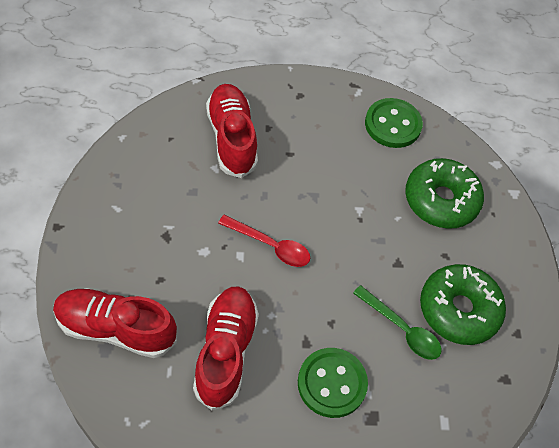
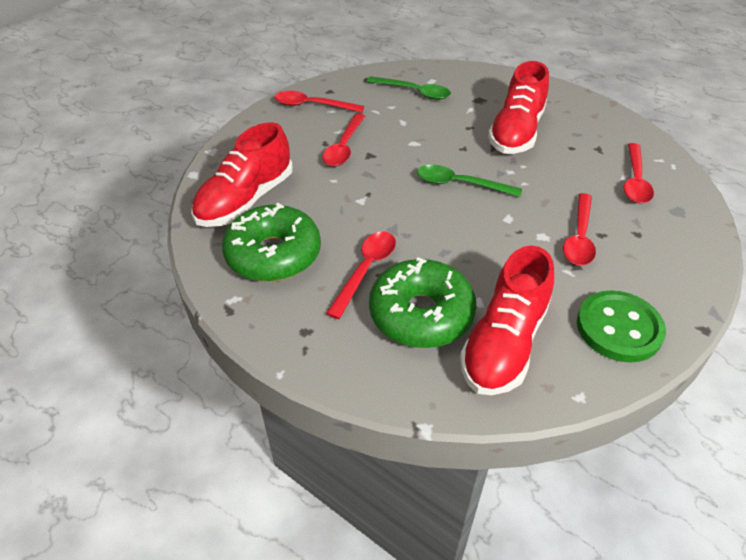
green button: 2 -> 1
green spoon: 1 -> 2
red spoon: 1 -> 5

